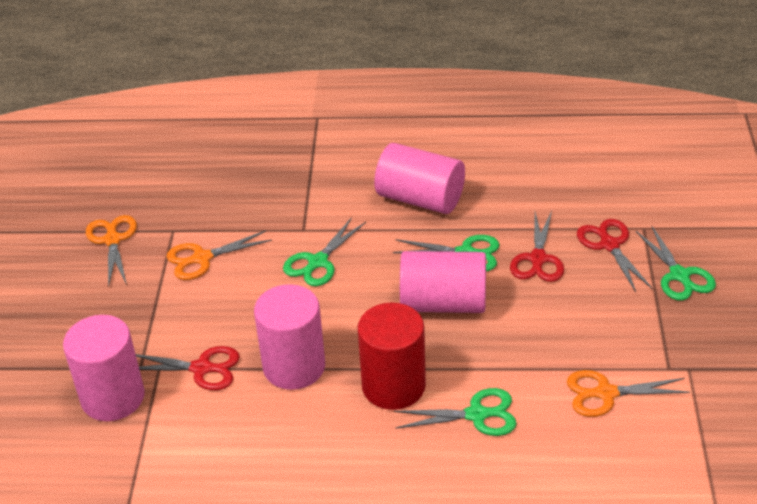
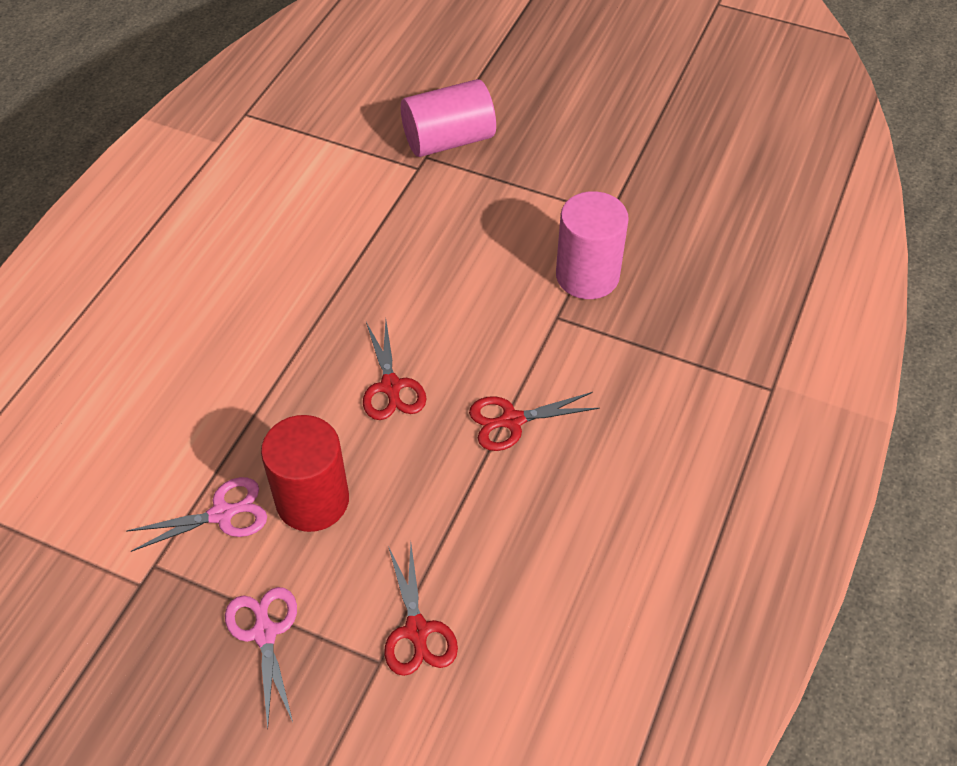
green scissors: 4 -> 0
orange scissors: 3 -> 0
pink cylinder: 4 -> 2
pink scissors: 0 -> 2

